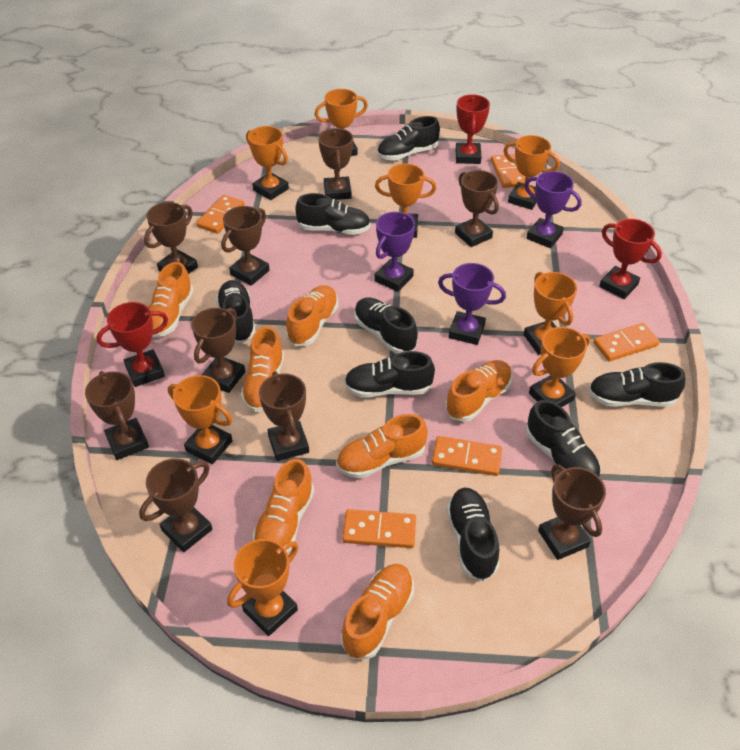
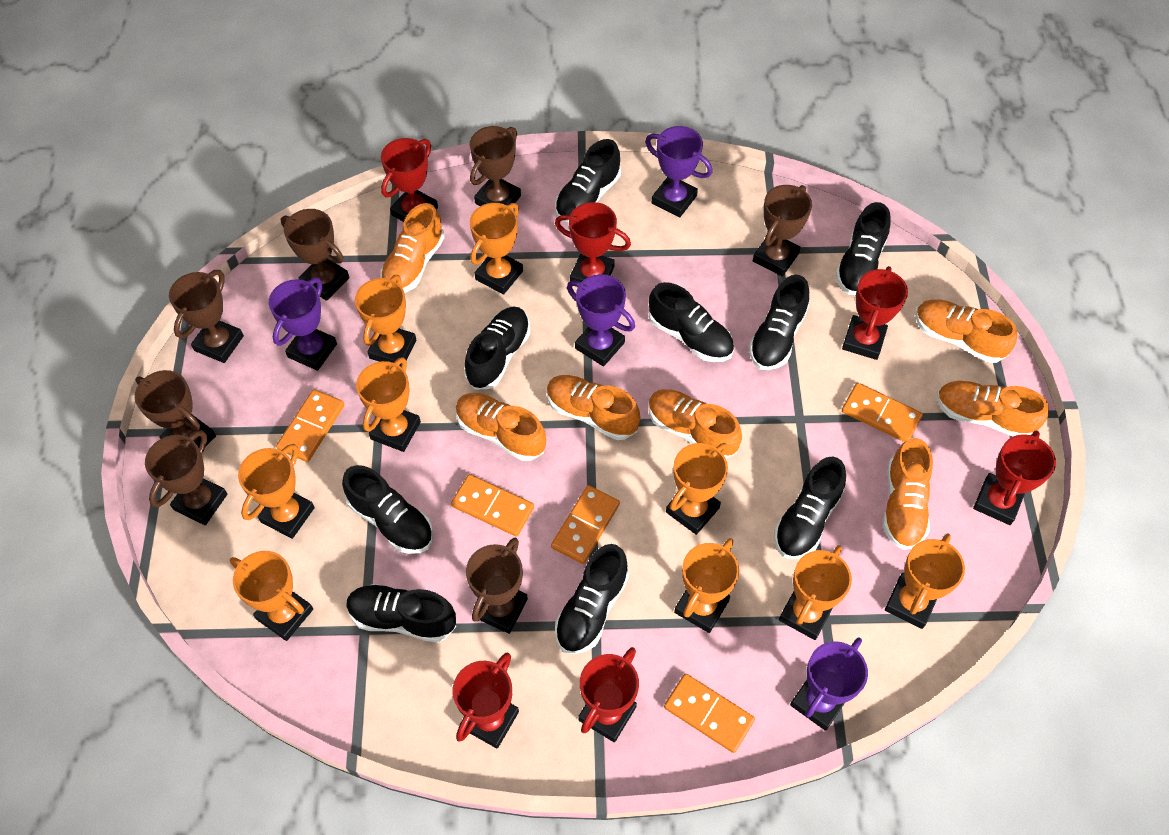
black shoe: 8 -> 9
brown trophy: 9 -> 7
orange trophy: 8 -> 9
purple trophy: 3 -> 4
red trophy: 3 -> 6

